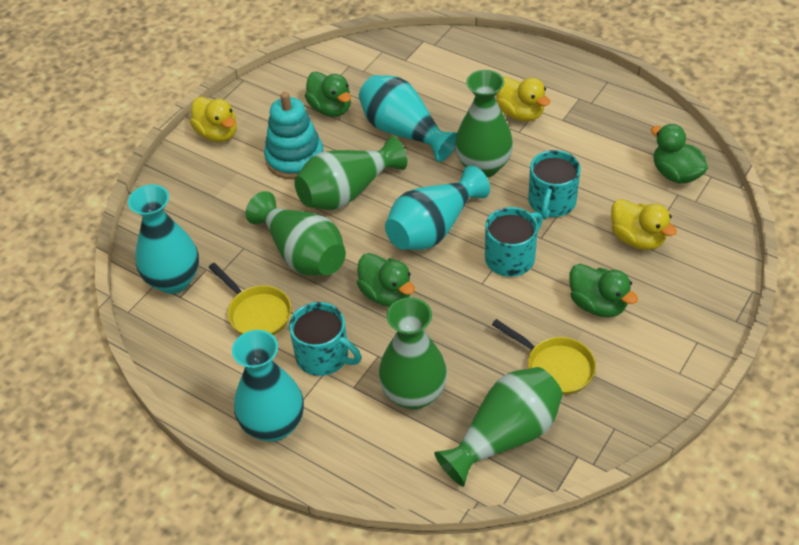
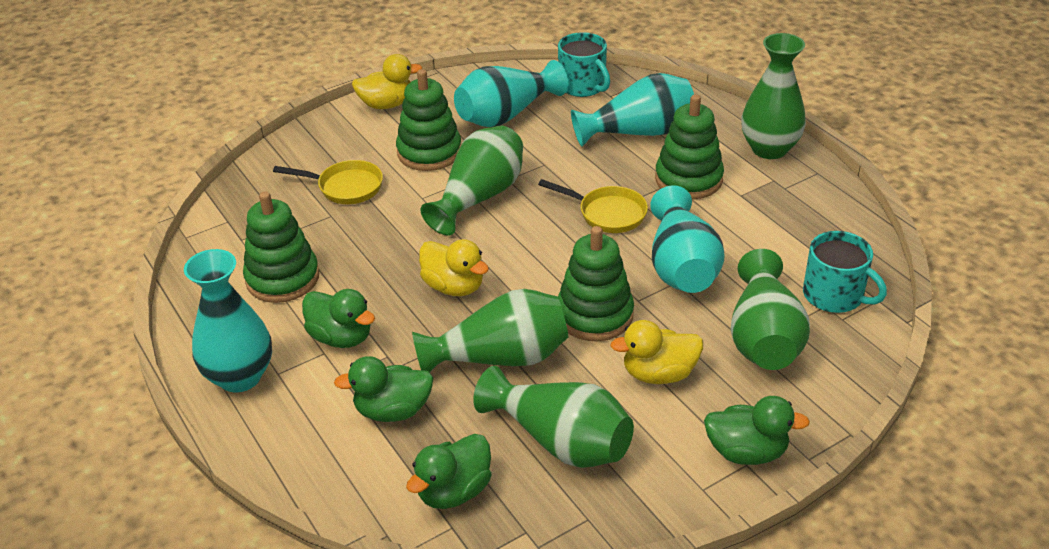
green stacking toy: 0 -> 4
turquoise mug: 3 -> 2
turquoise stacking toy: 1 -> 0

